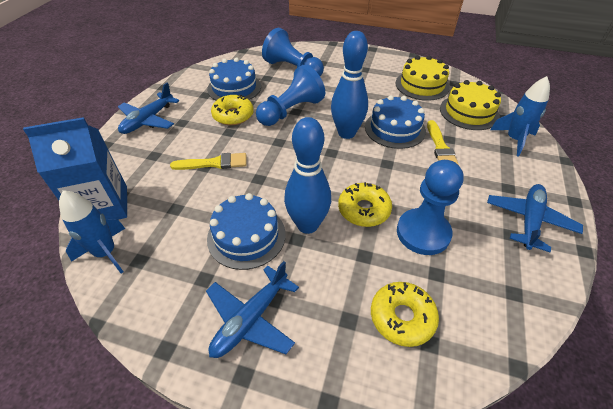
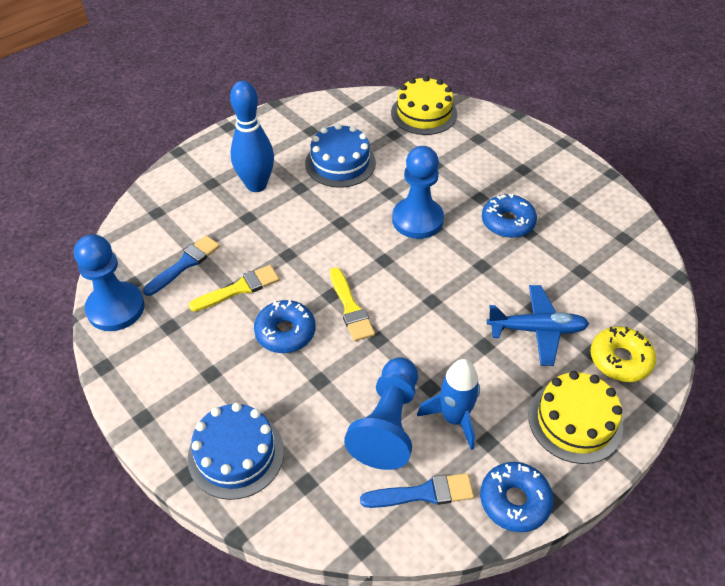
blue bowling pin: 2 -> 1
blue brush: 0 -> 2
blue cake: 3 -> 2
blue carton: 1 -> 0
blue donut: 0 -> 3
blue plane: 3 -> 1
blue rocket: 2 -> 1
yellow donut: 3 -> 1

